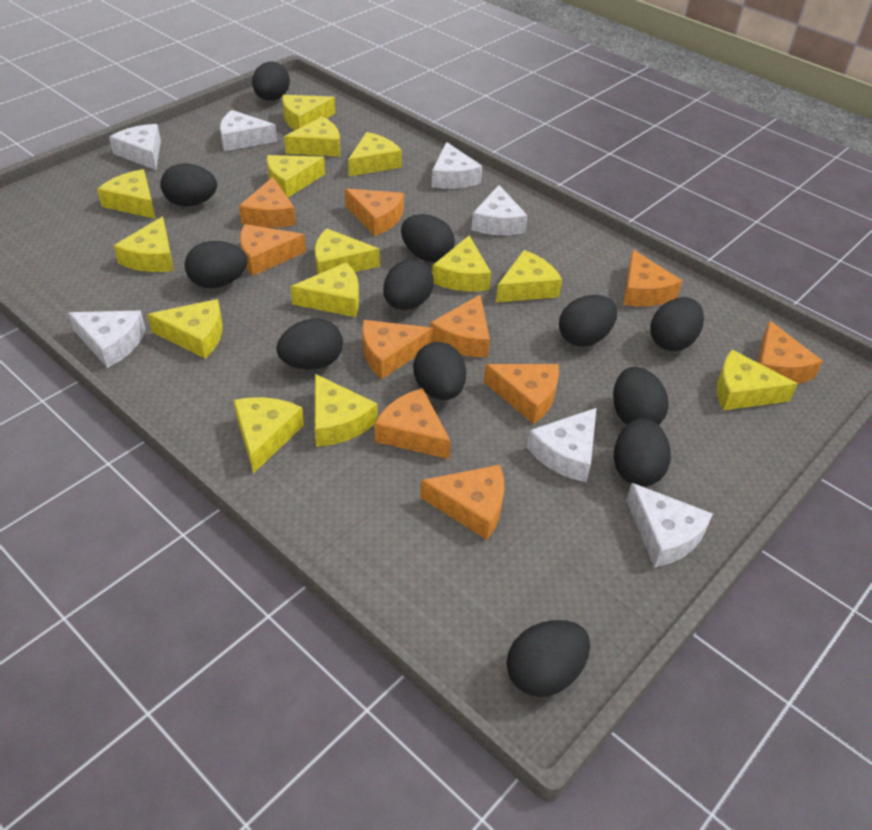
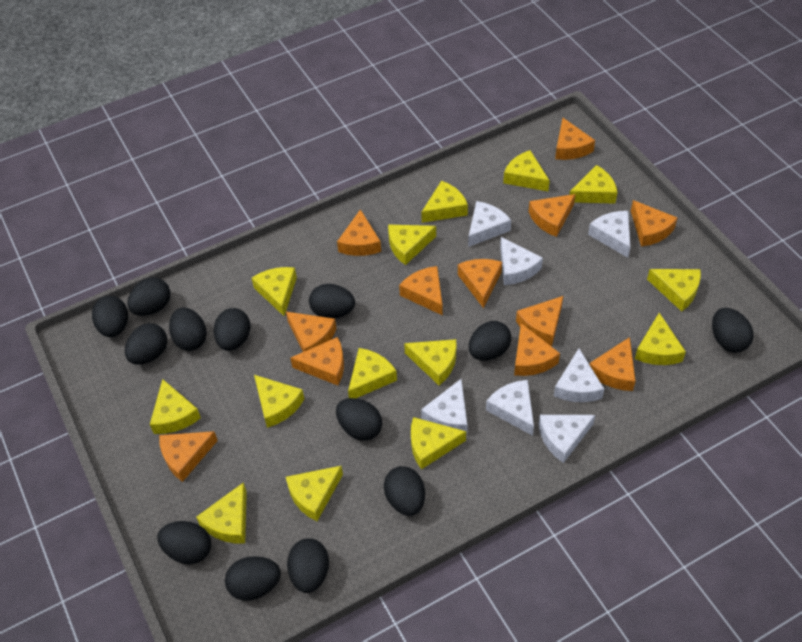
black egg: 12 -> 13
orange cheese: 10 -> 12

